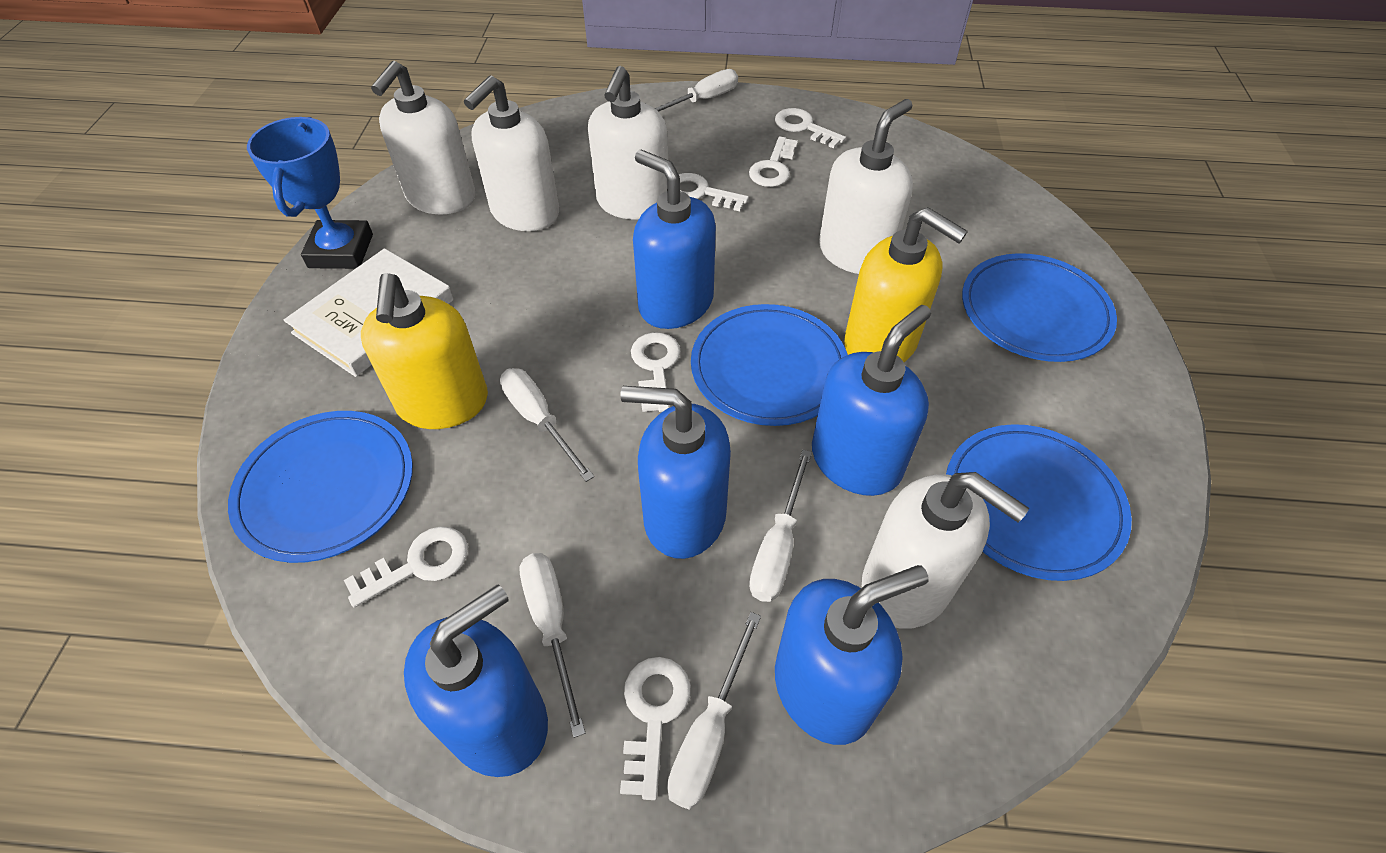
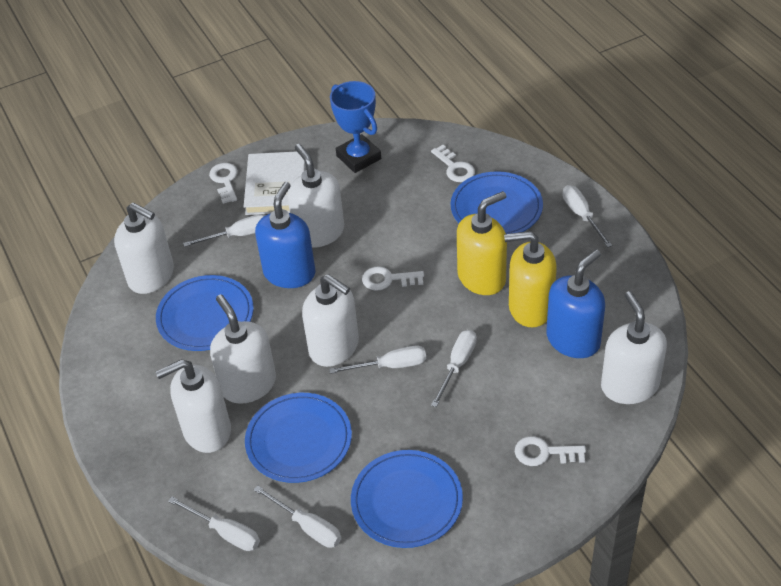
blue soap dispenser: 5 -> 2
white key: 6 -> 4
white screwdriver: 5 -> 6
white soap dispenser: 5 -> 6

